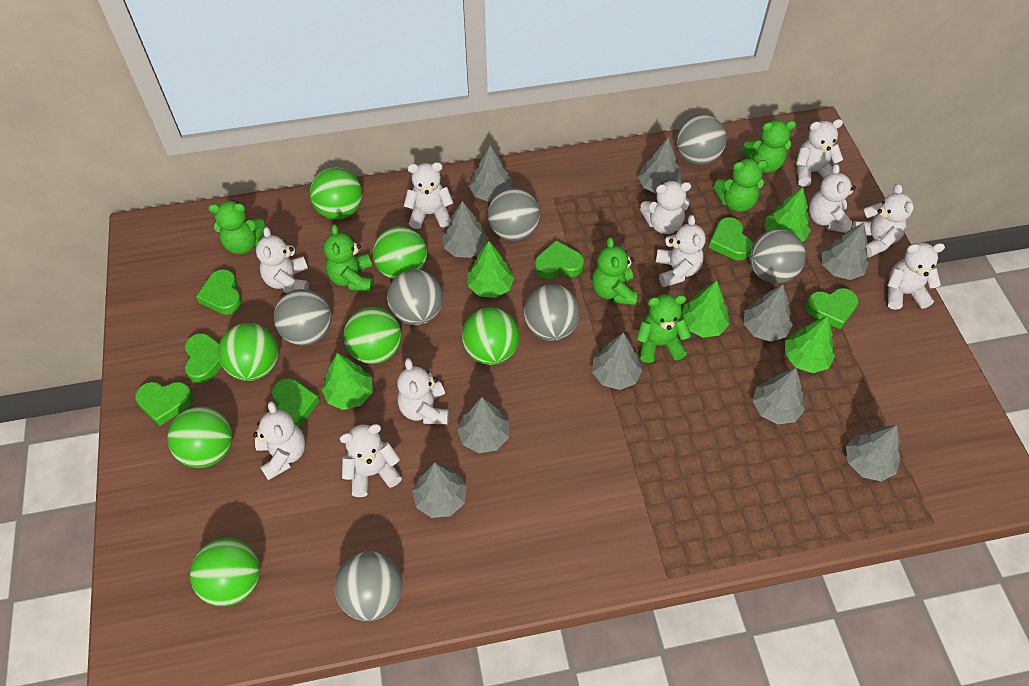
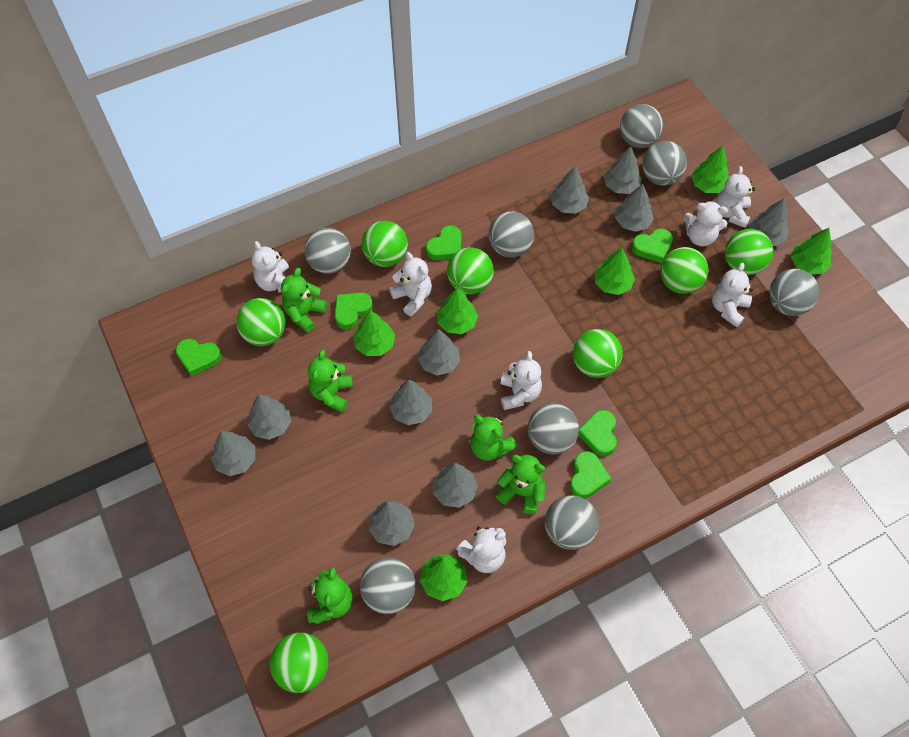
green heart: 7 -> 6
green teddy bear: 6 -> 5
green tree: 5 -> 6
grey ball: 7 -> 8
white teddy bear: 11 -> 7

